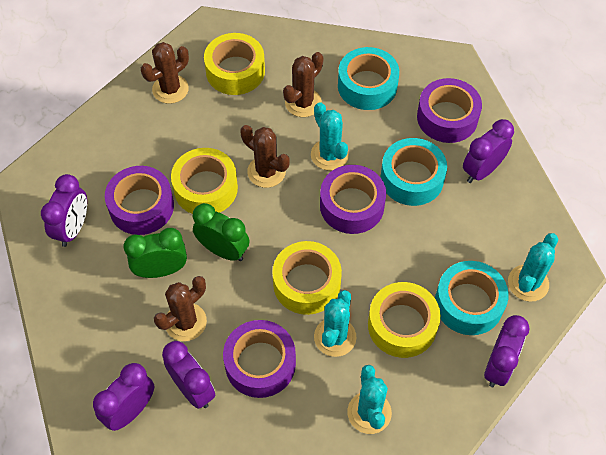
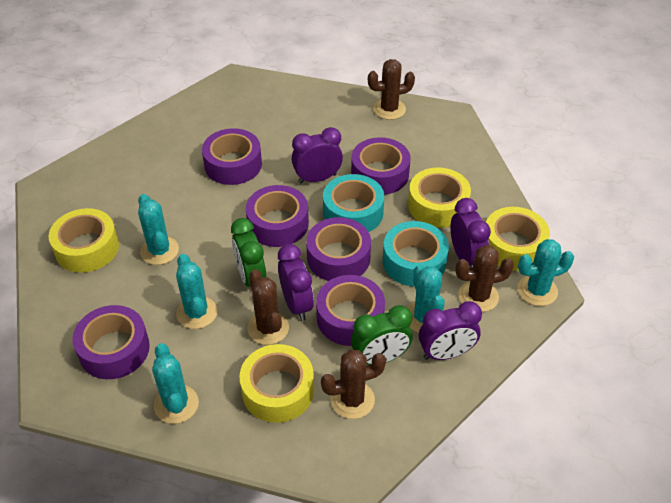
purple clock: 5 -> 4
purple tape: 4 -> 6
turquoise cactus: 4 -> 5
turquoise tape: 3 -> 2

